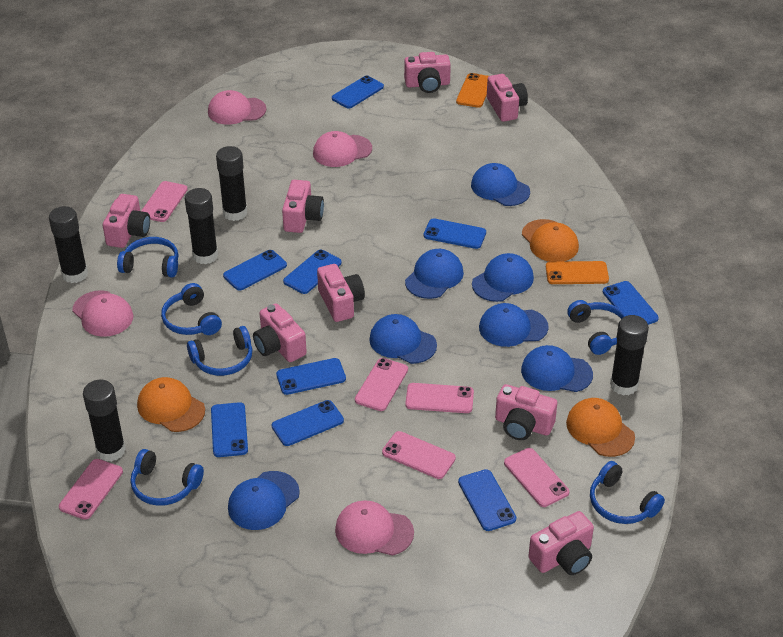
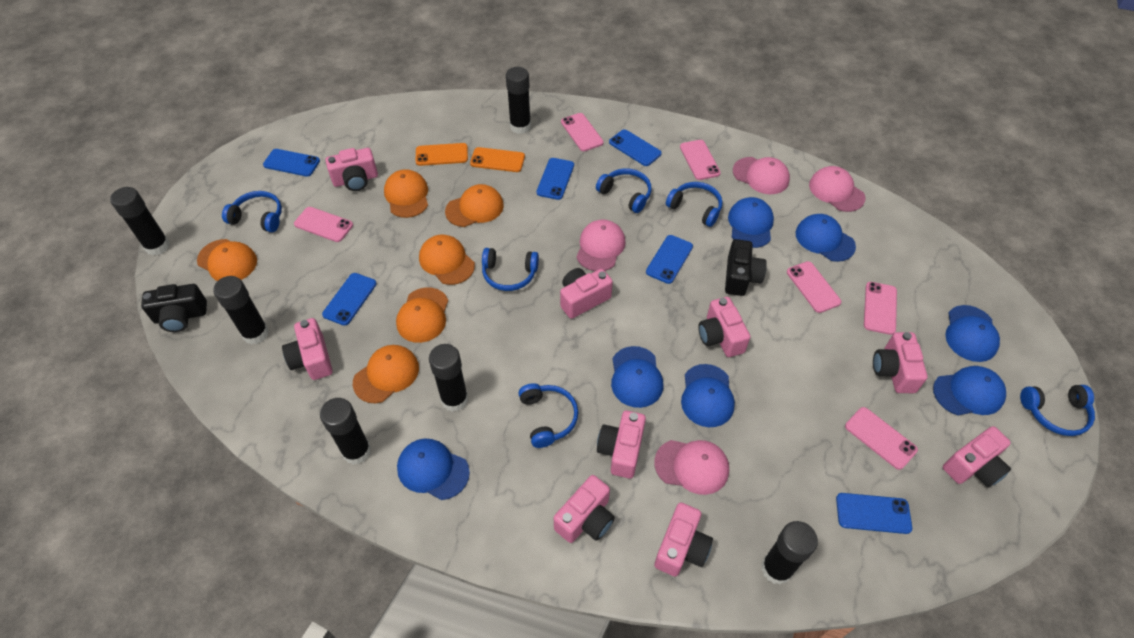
black camera: 0 -> 2
black glue stick: 5 -> 6
blue phone: 9 -> 6
orange cap: 3 -> 6
pink camera: 8 -> 9

